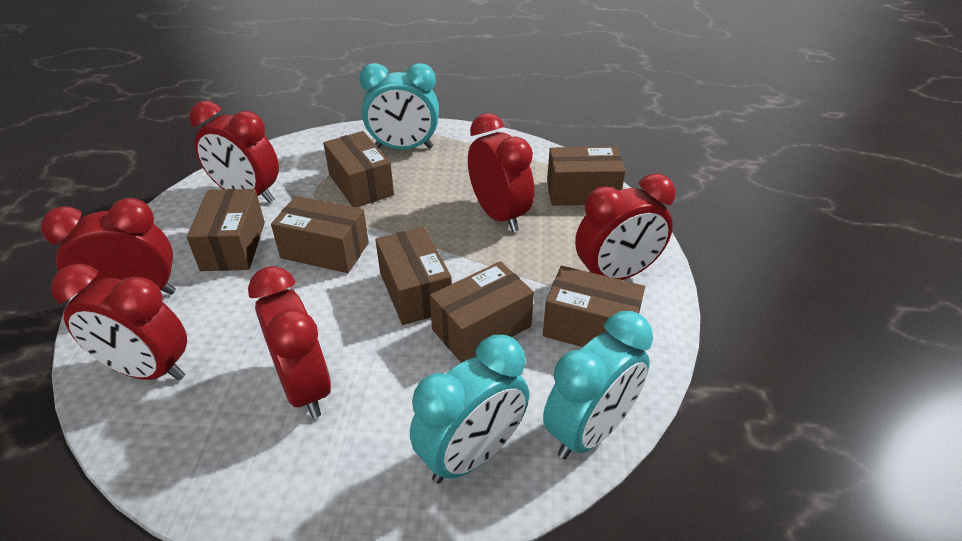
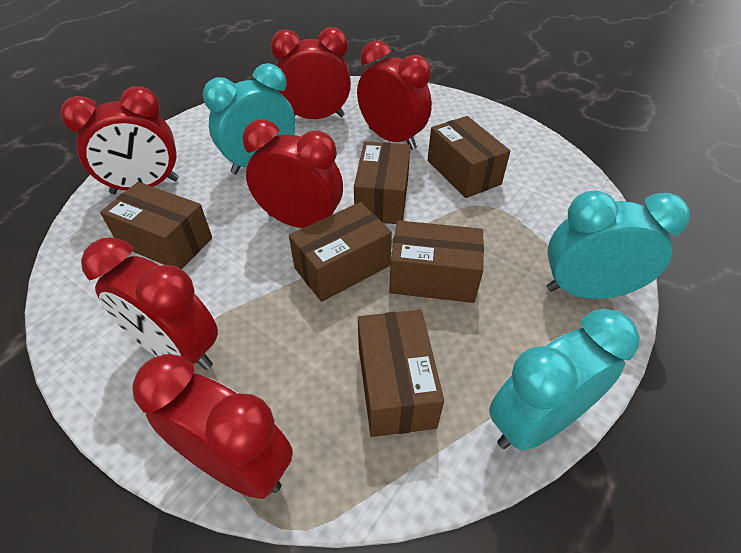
brown box: 7 -> 6

